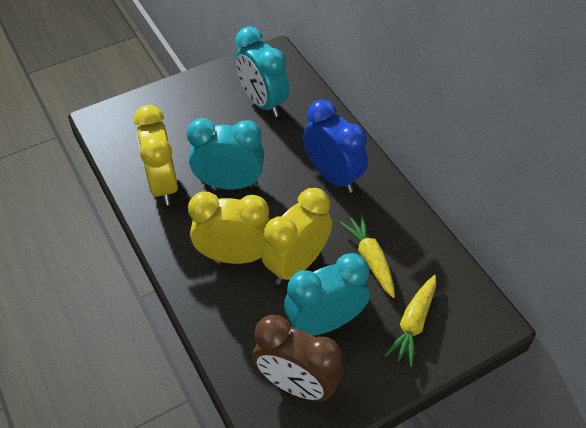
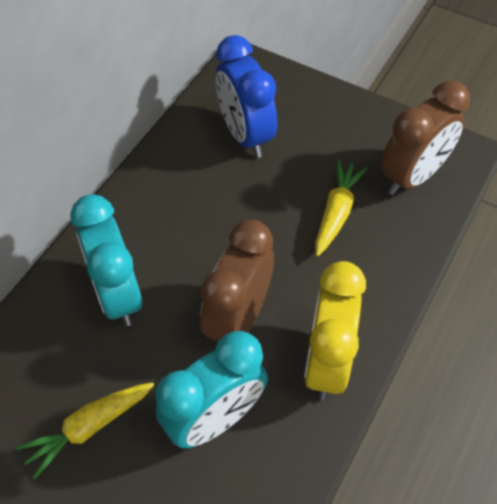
brown clock: 1 -> 2
turquoise clock: 3 -> 2
yellow clock: 3 -> 1

